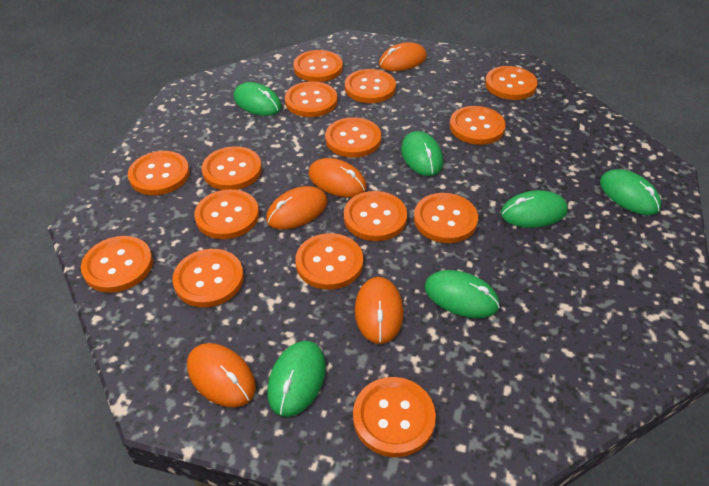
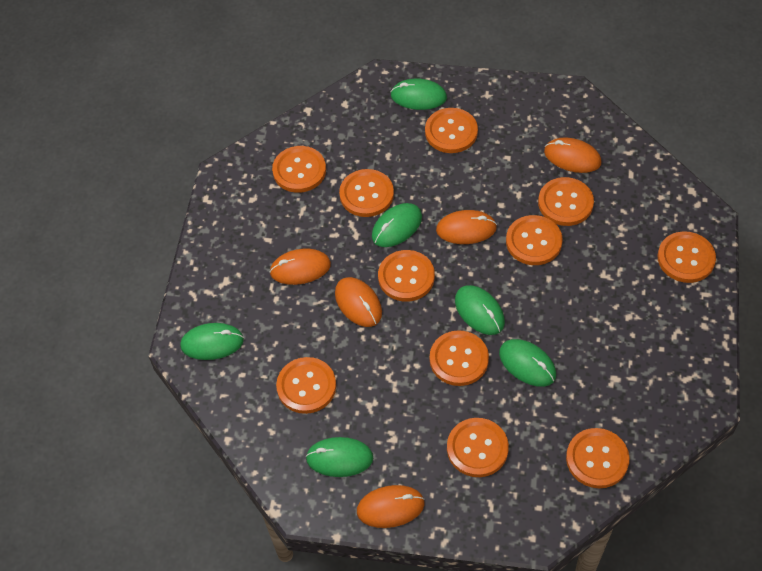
orange button: 15 -> 11

